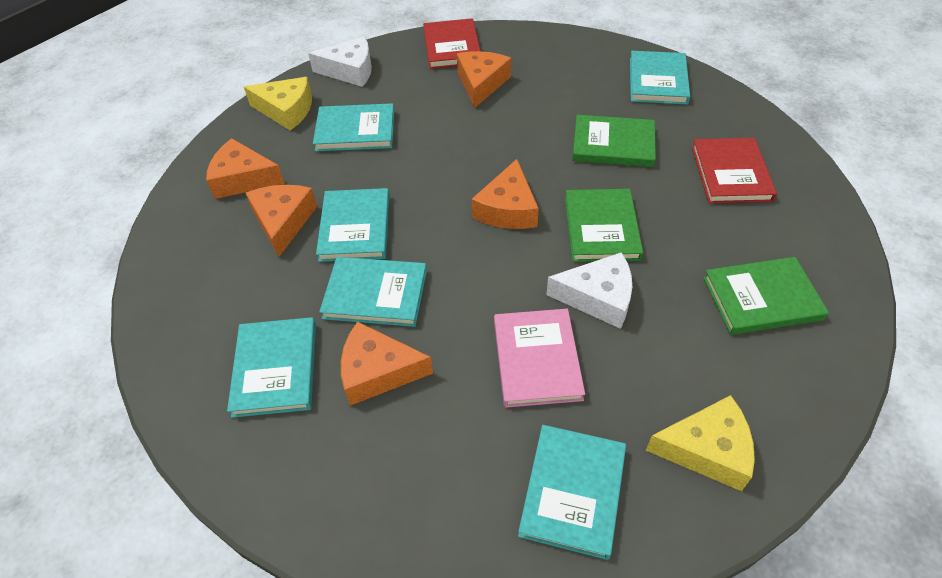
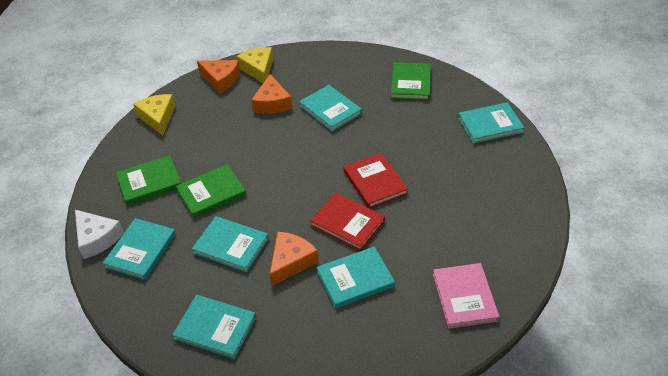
orange cheese: 5 -> 3
white cheese: 2 -> 1

